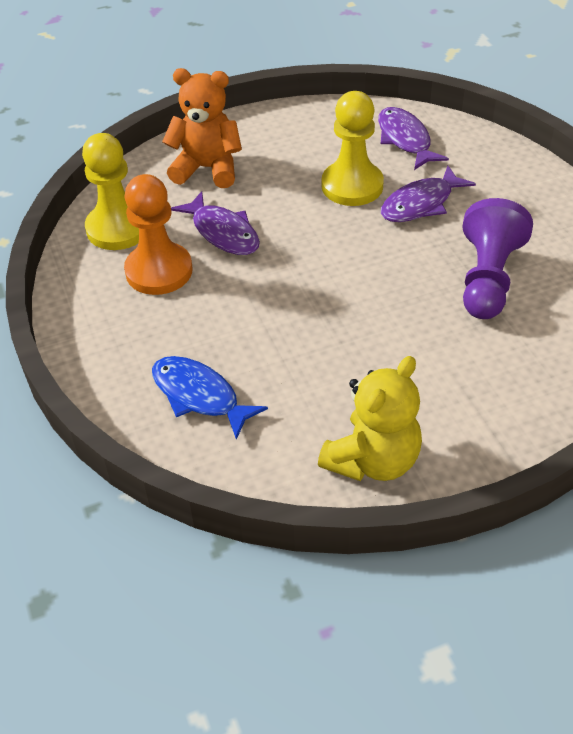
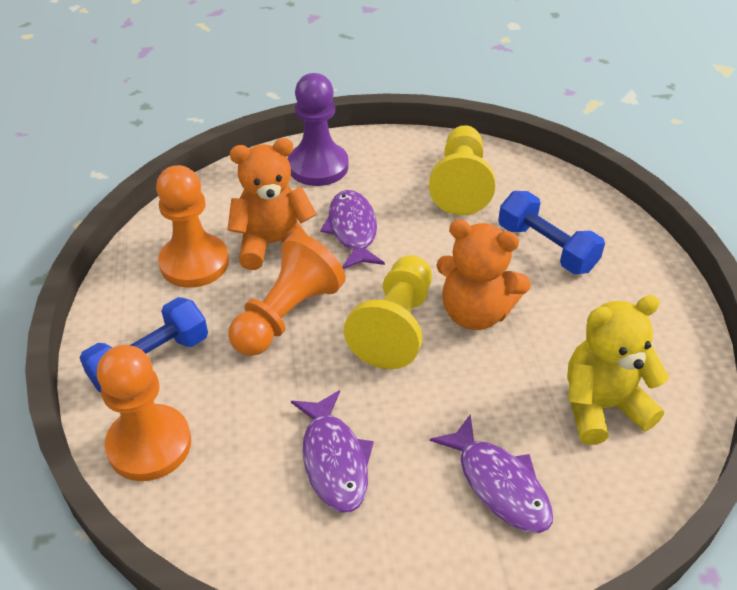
blue dumbbell: 0 -> 2
blue fish: 1 -> 0
orange pawn: 1 -> 3
orange teddy bear: 1 -> 2

